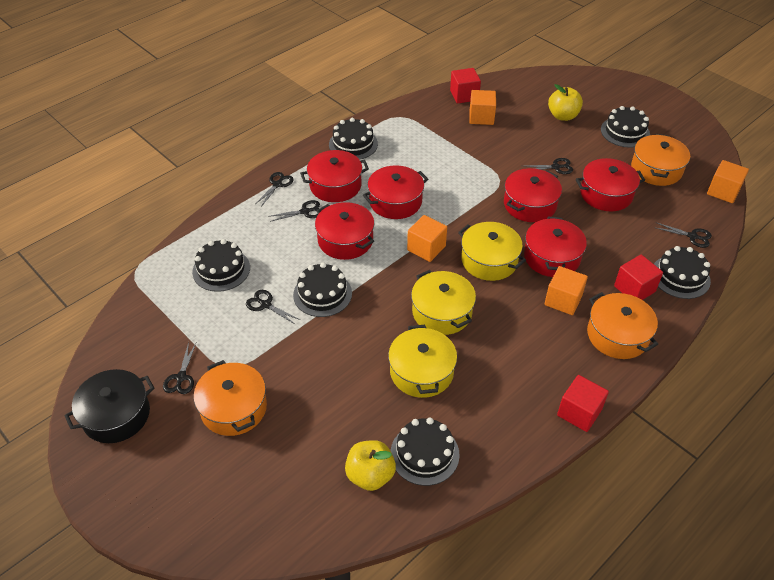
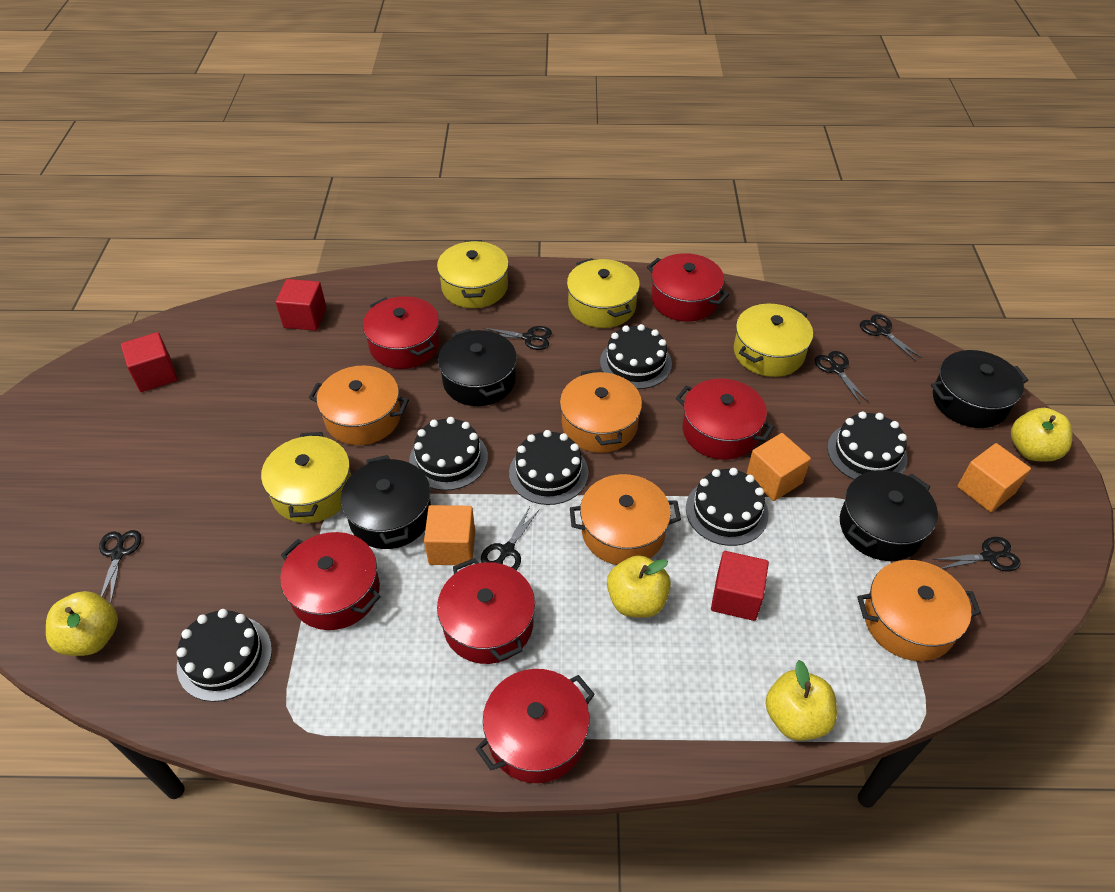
black pot: 1 -> 4
orange cube: 4 -> 3
orange pot: 3 -> 4
yellow apple: 2 -> 4
yellow pot: 3 -> 4

